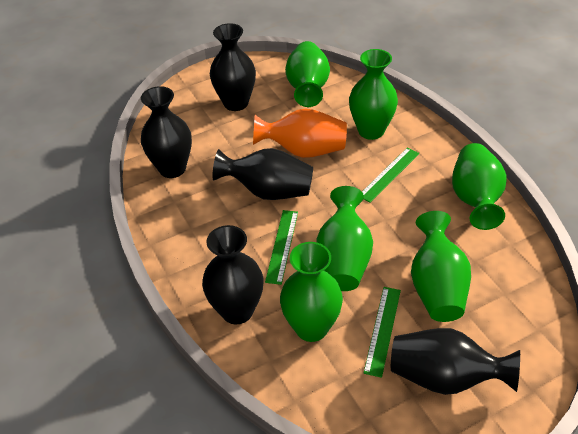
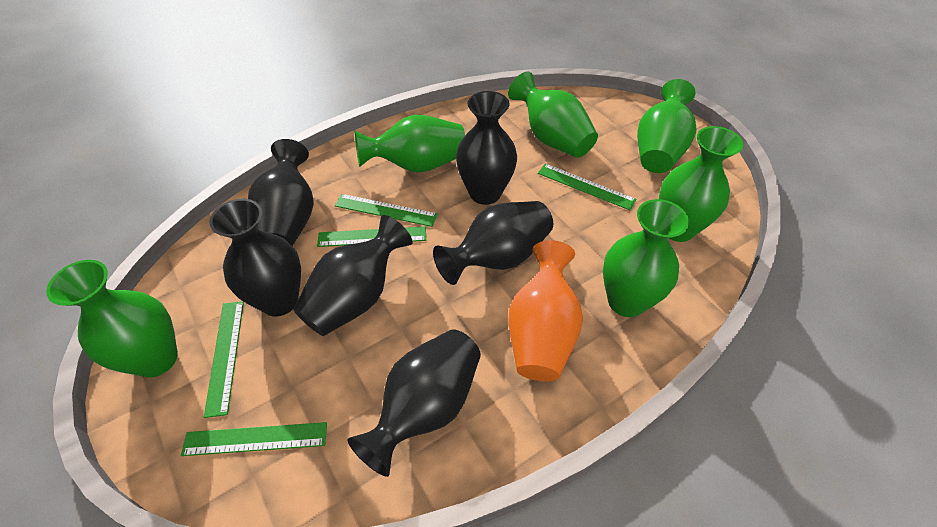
black vase: 5 -> 6
green ruler: 3 -> 5

